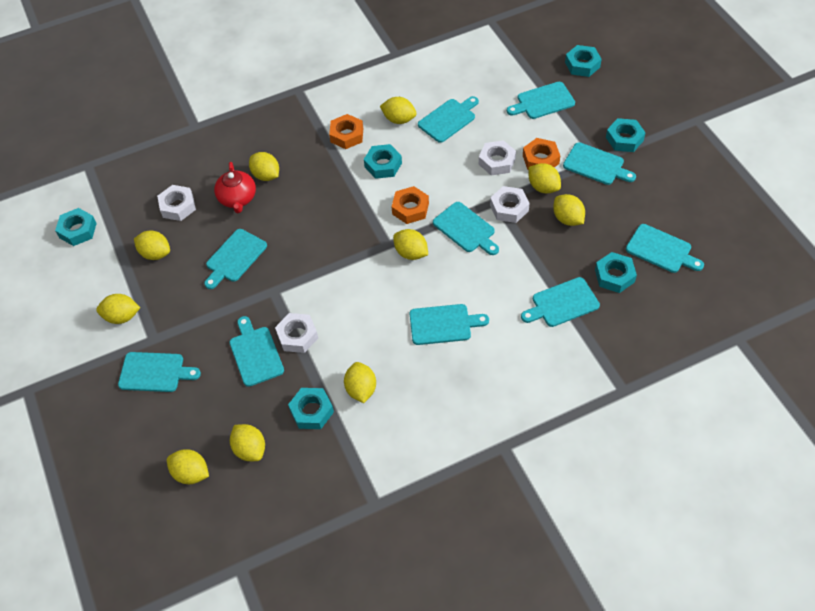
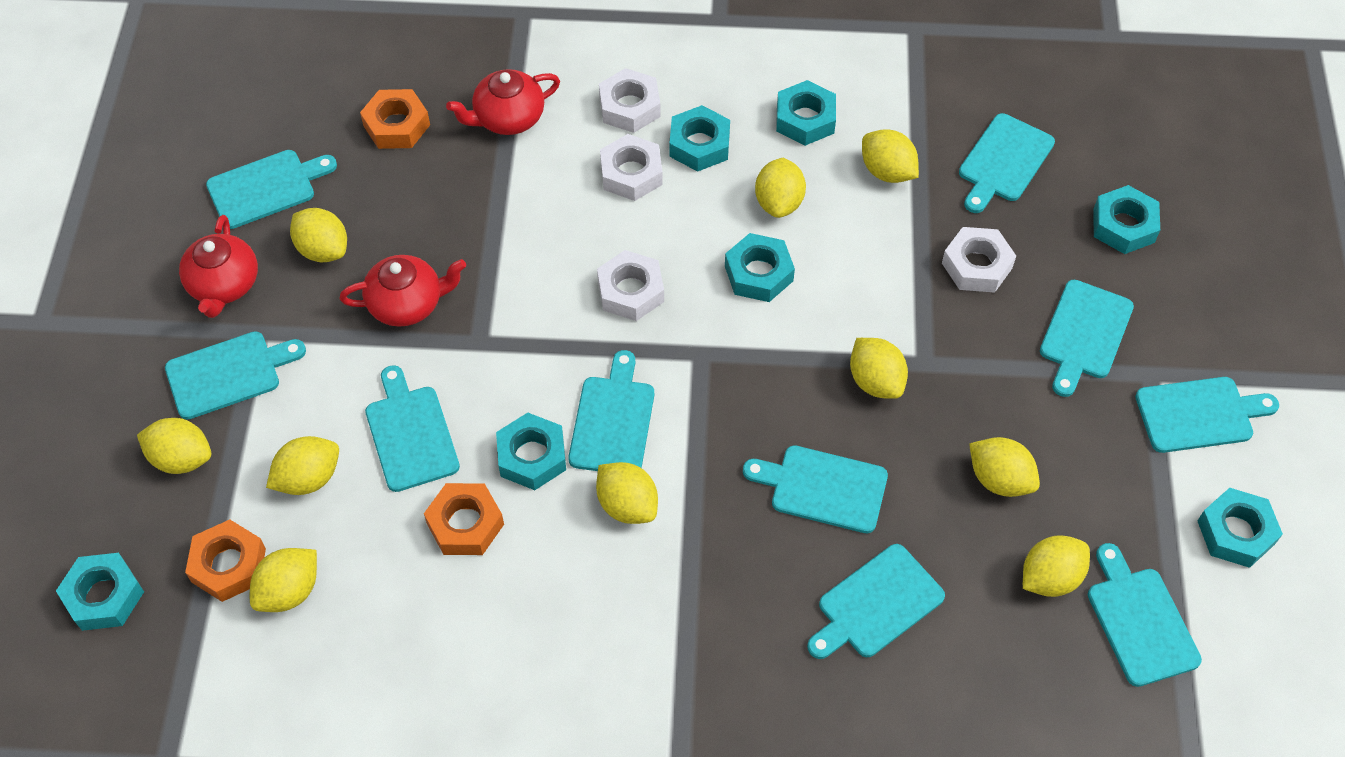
red teapot: 1 -> 3
turquoise nut: 6 -> 7

